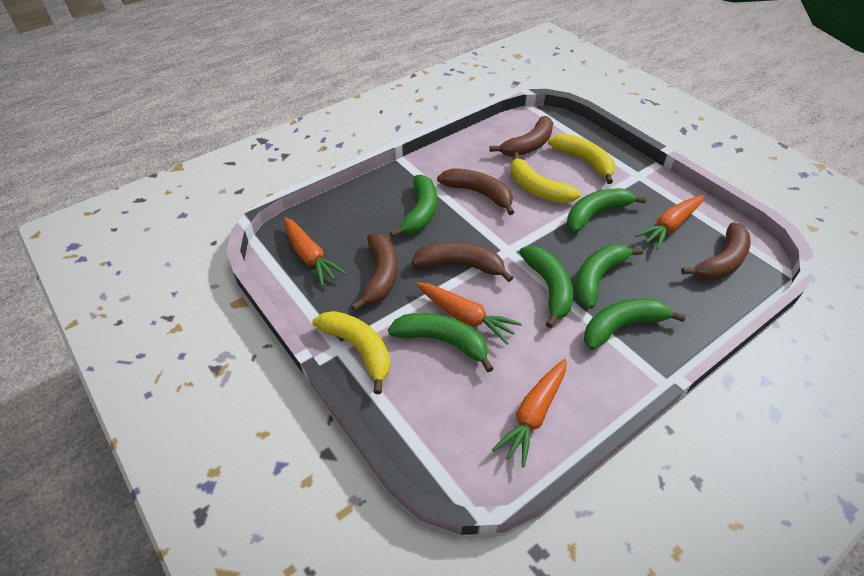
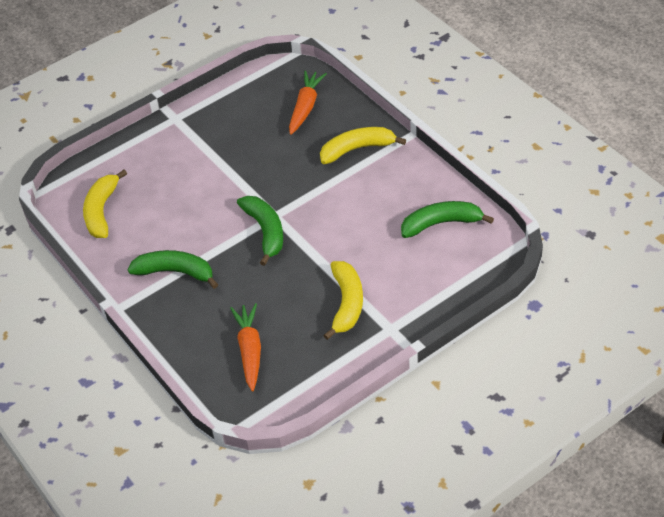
brown banana: 5 -> 0
green banana: 6 -> 3
orange carrot: 4 -> 2

